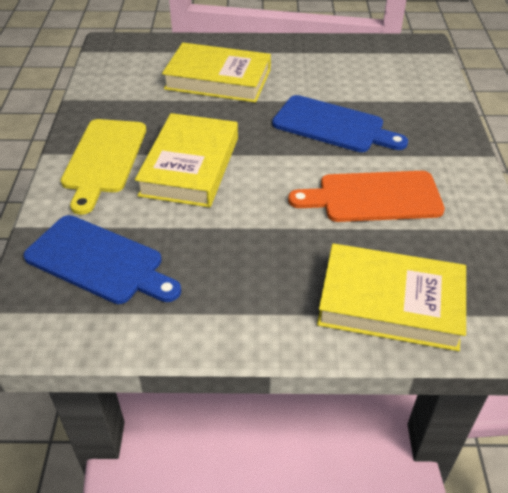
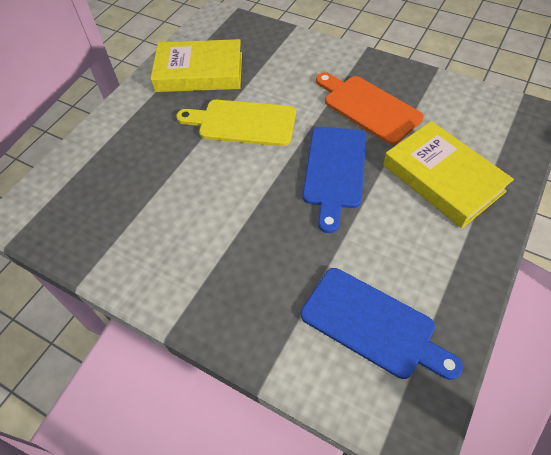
yellow book: 3 -> 2

